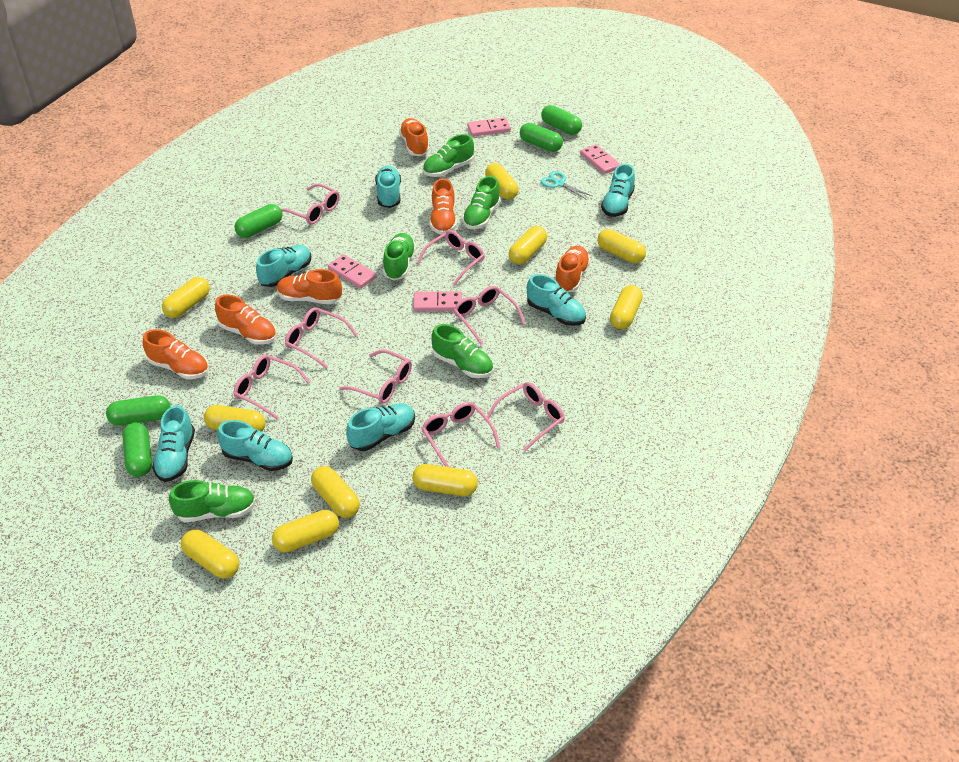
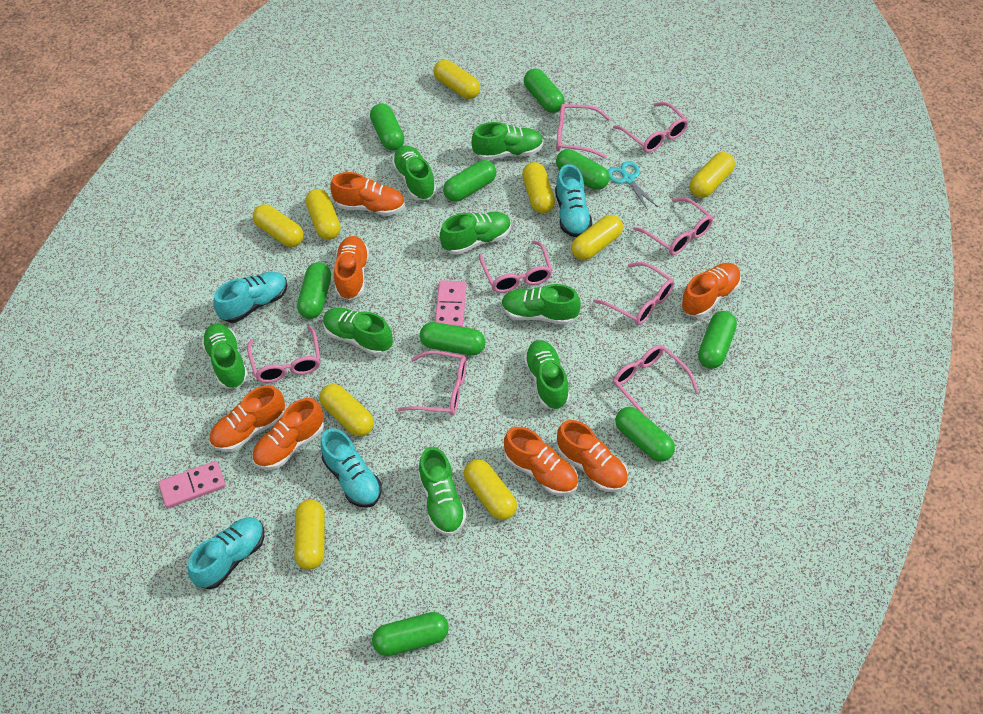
green capsule: 5 -> 9
green shoe: 5 -> 8
orange shoe: 6 -> 7
pink domino: 4 -> 2
turquoise shoe: 7 -> 4
yellow capsule: 10 -> 9

